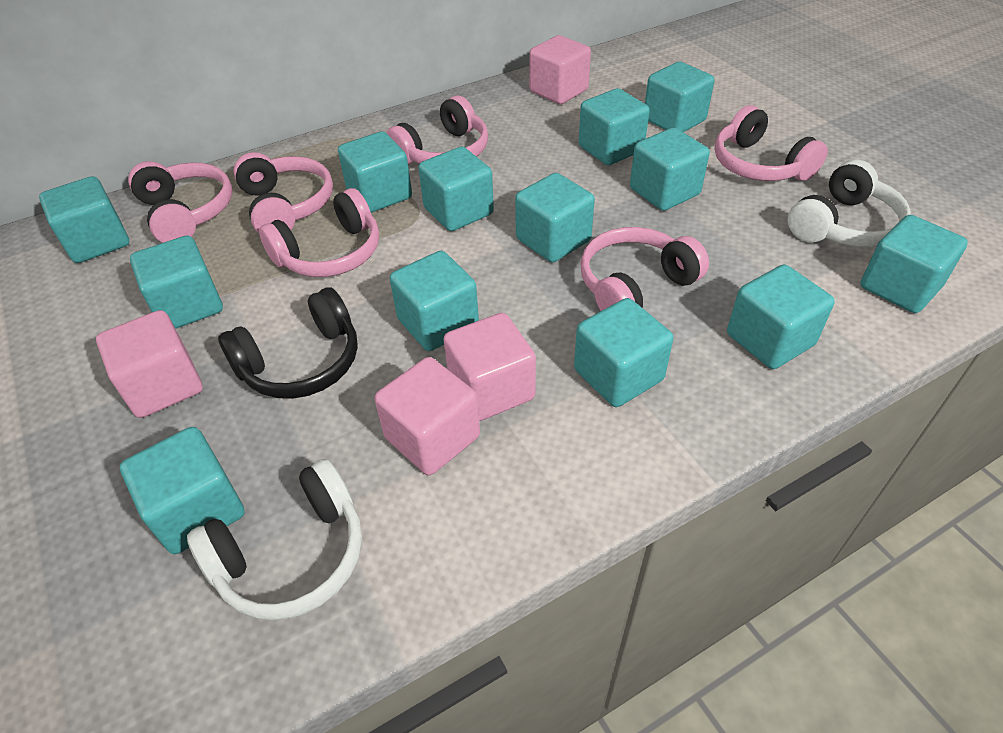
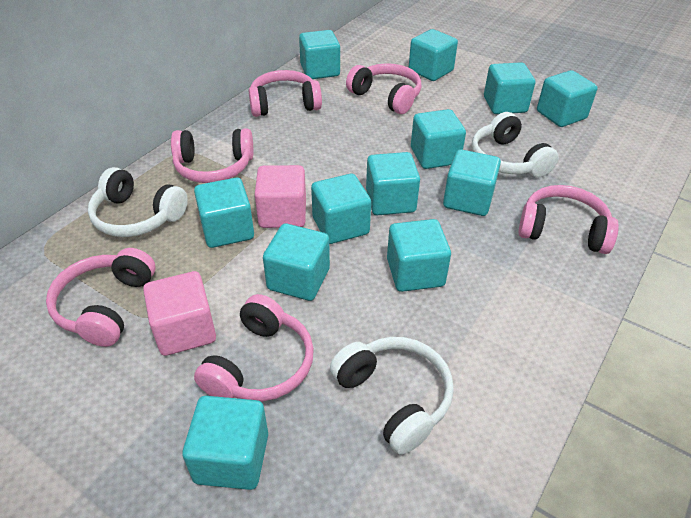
black headphones: 1 -> 0
pink cube: 4 -> 2
turquoise cube: 13 -> 12
white headphones: 2 -> 3

